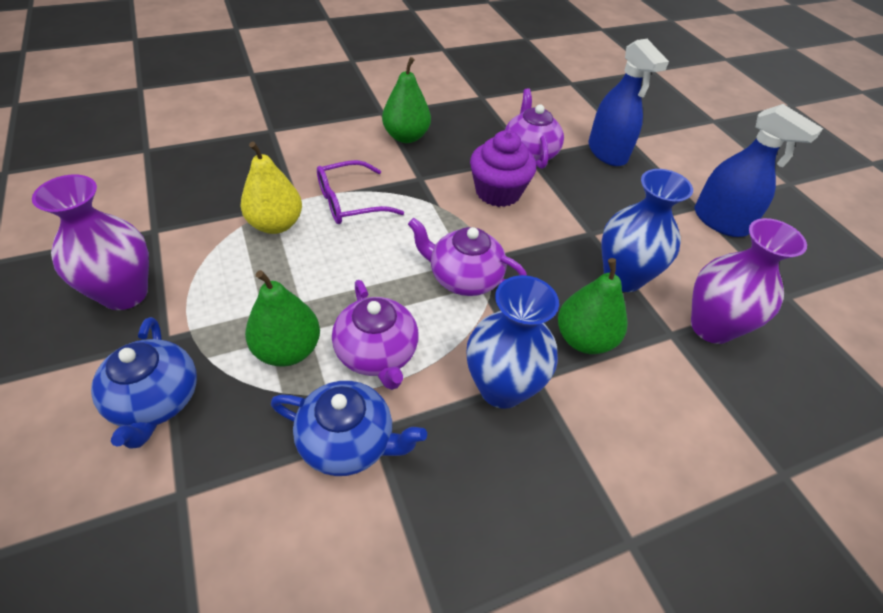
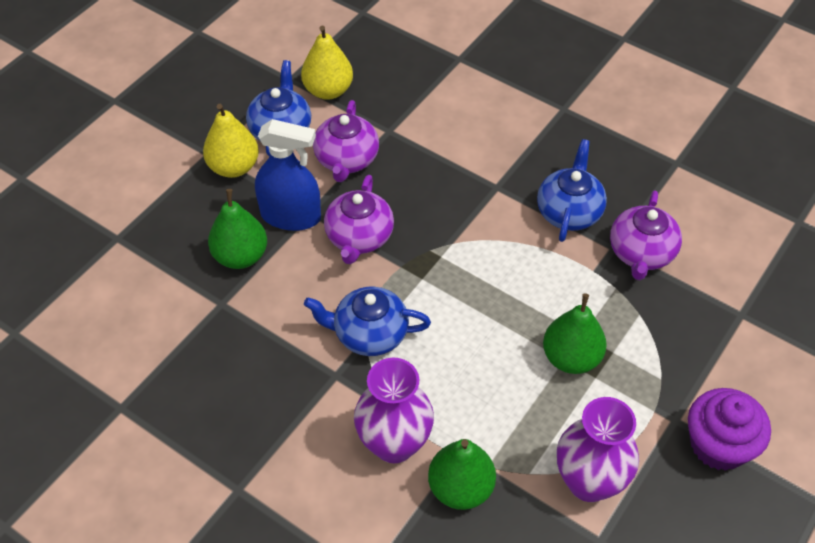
blue spray bottle: 2 -> 1
blue teapot: 2 -> 3
blue vase: 2 -> 0
purple glasses: 1 -> 0
yellow pear: 1 -> 2

